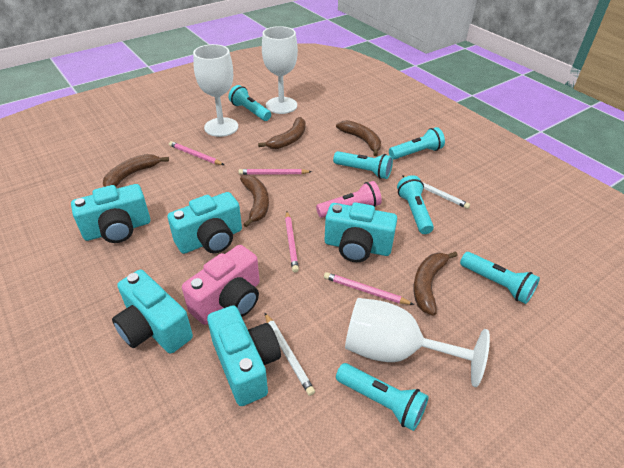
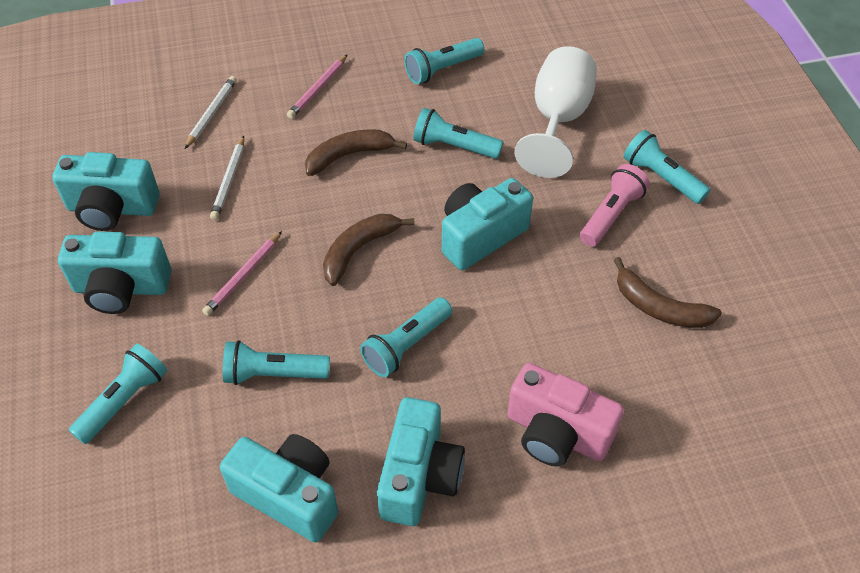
brown banana: 5 -> 3
pink pencil: 4 -> 2
white goblet: 3 -> 1

